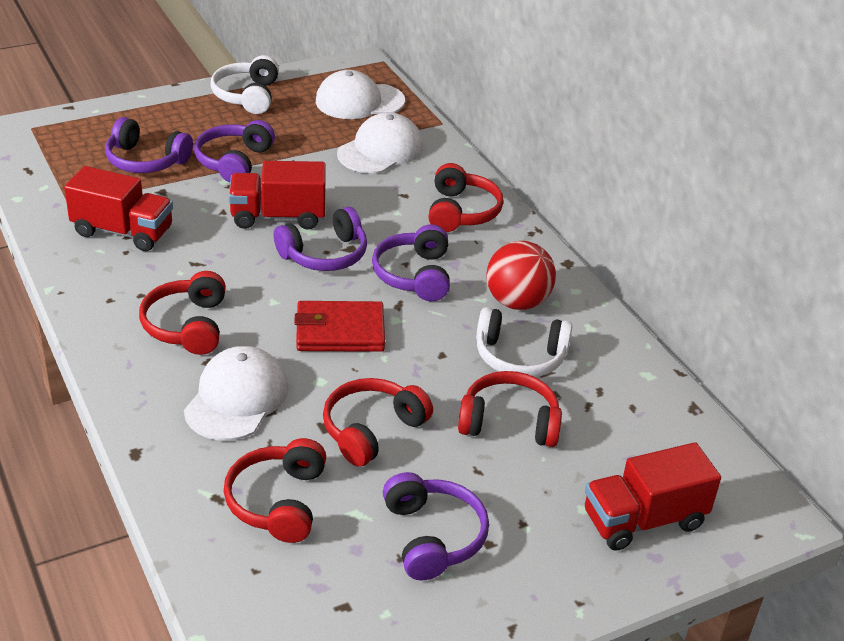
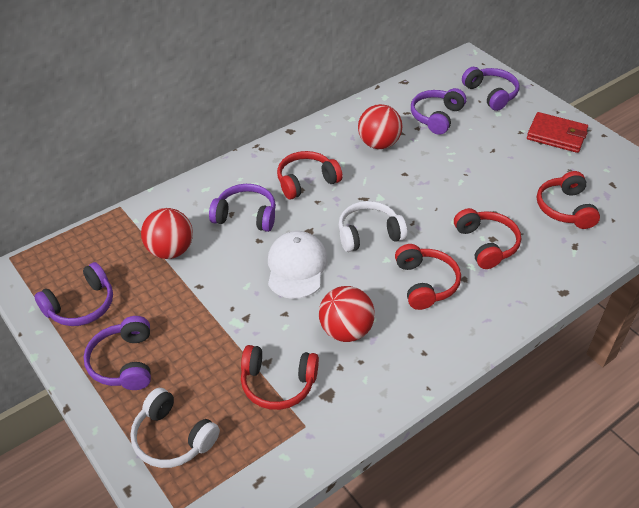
red ball: 1 -> 3
red truck: 3 -> 0
white cap: 3 -> 1

